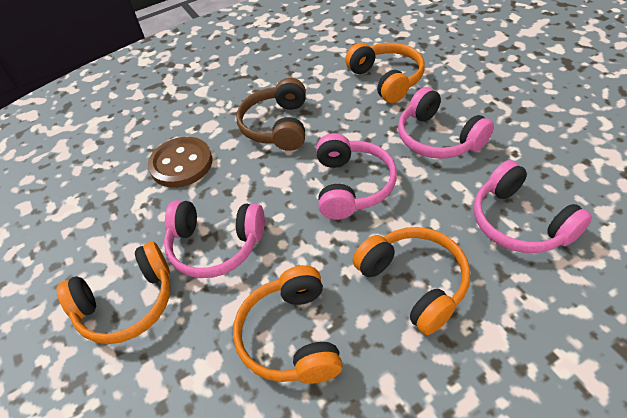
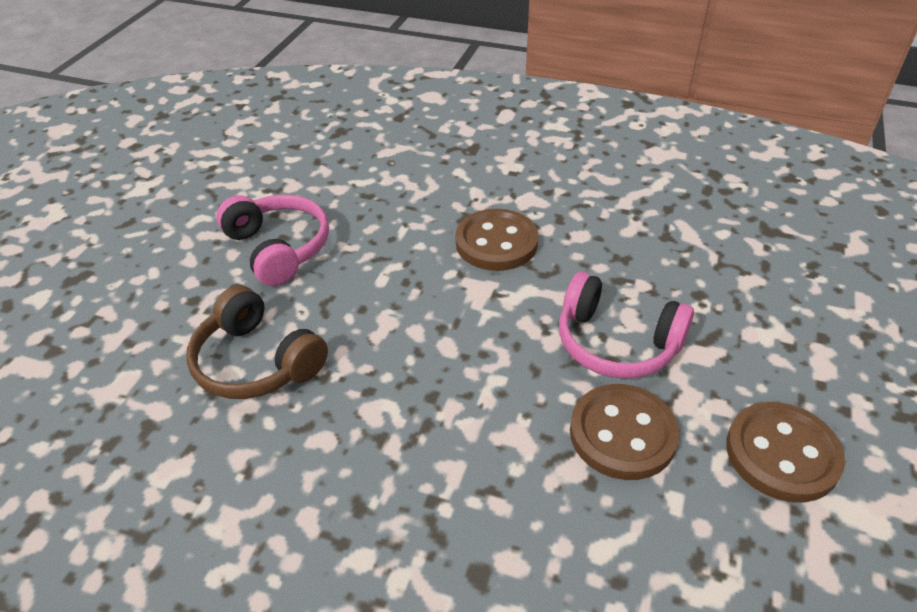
brown button: 1 -> 3
orange headphones: 4 -> 0
pink headphones: 4 -> 2

